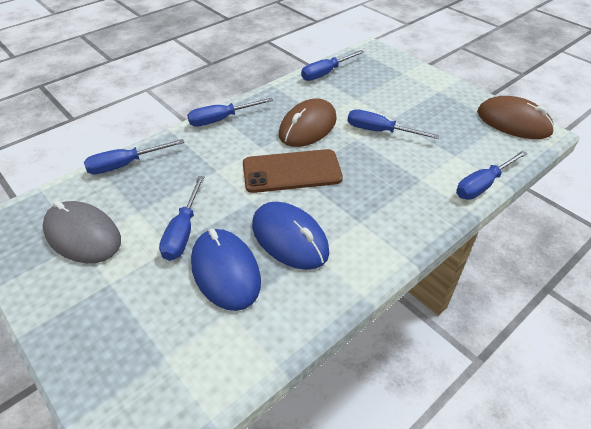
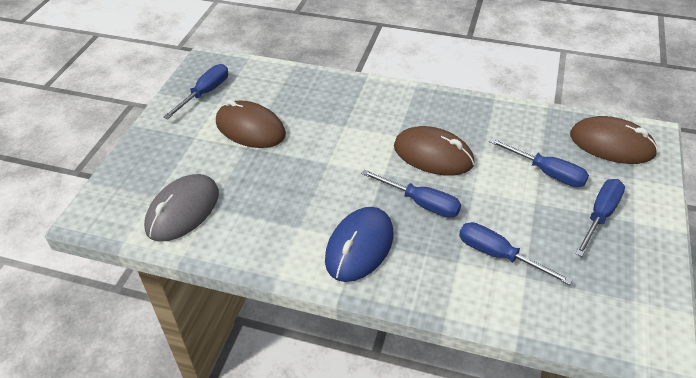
blue mouse: 2 -> 1
blue screwdriver: 6 -> 5
brown mouse: 2 -> 3
brown phone: 1 -> 0

